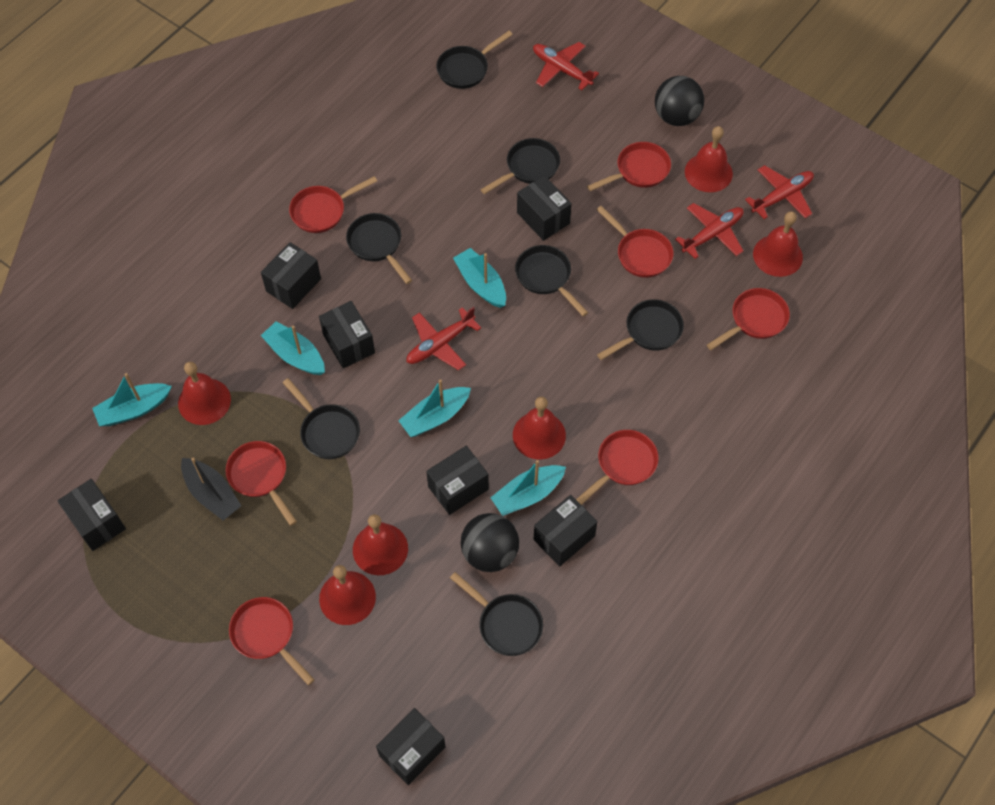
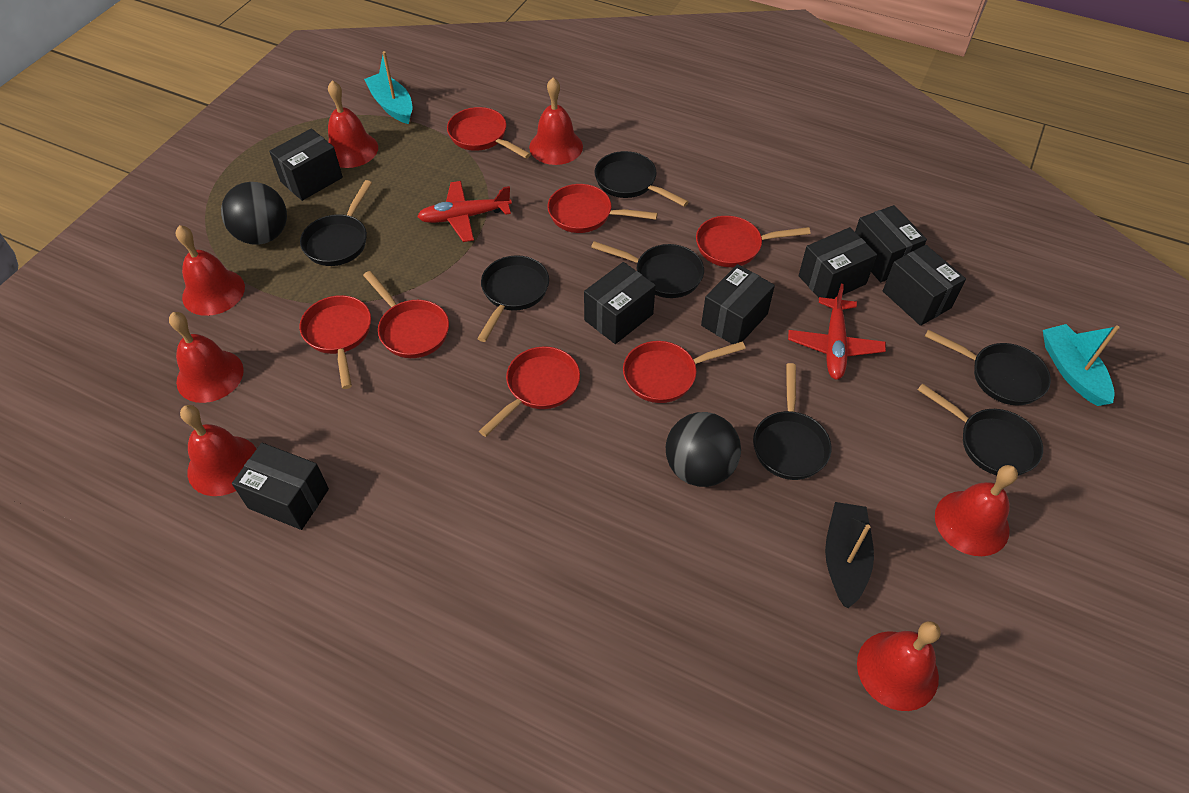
red bell: 6 -> 7
red plane: 4 -> 2
turquoise boat: 5 -> 2

